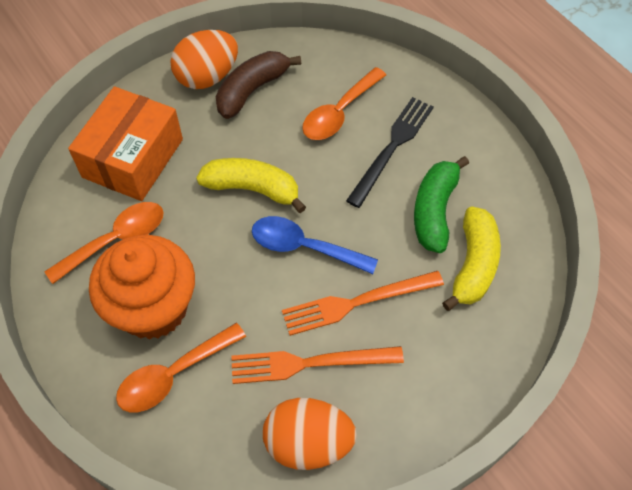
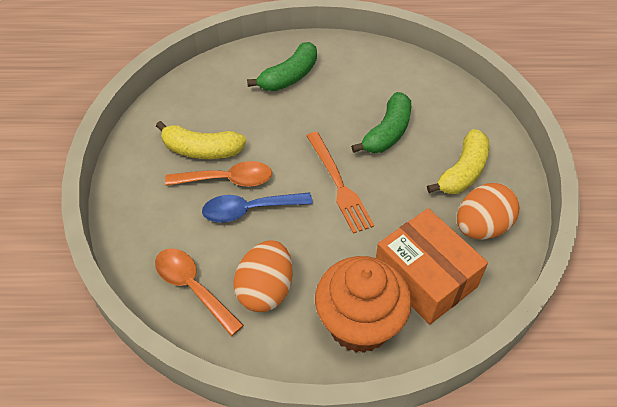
black fork: 1 -> 0
brown banana: 1 -> 0
green banana: 1 -> 2
orange fork: 2 -> 1
orange spoon: 3 -> 2

